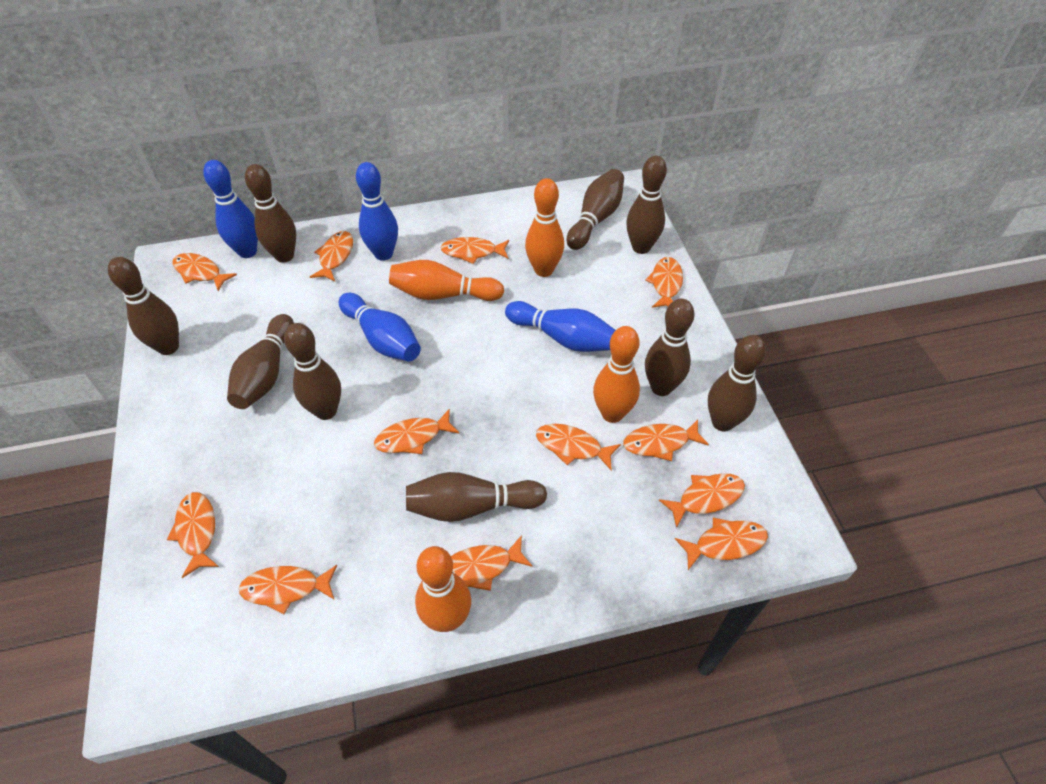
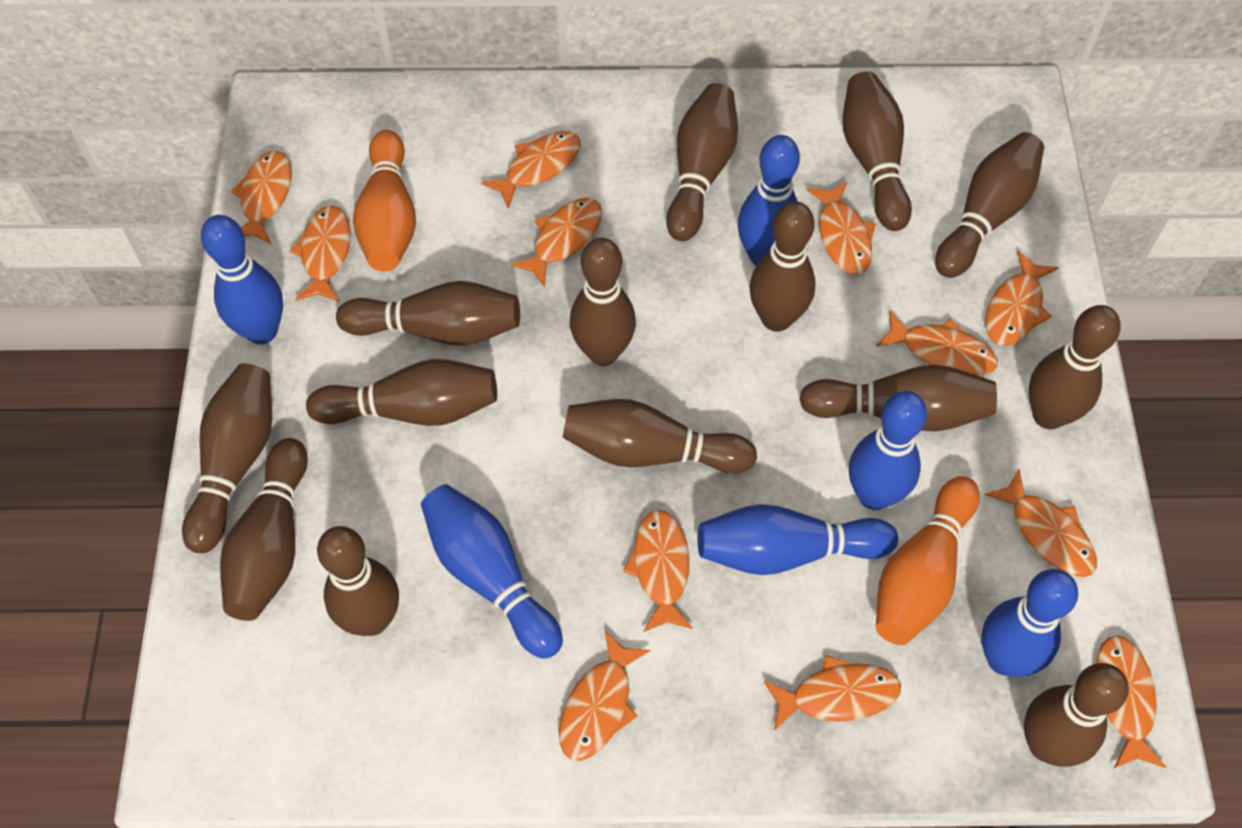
blue bowling pin: 4 -> 6
brown bowling pin: 9 -> 14
orange bowling pin: 4 -> 2

